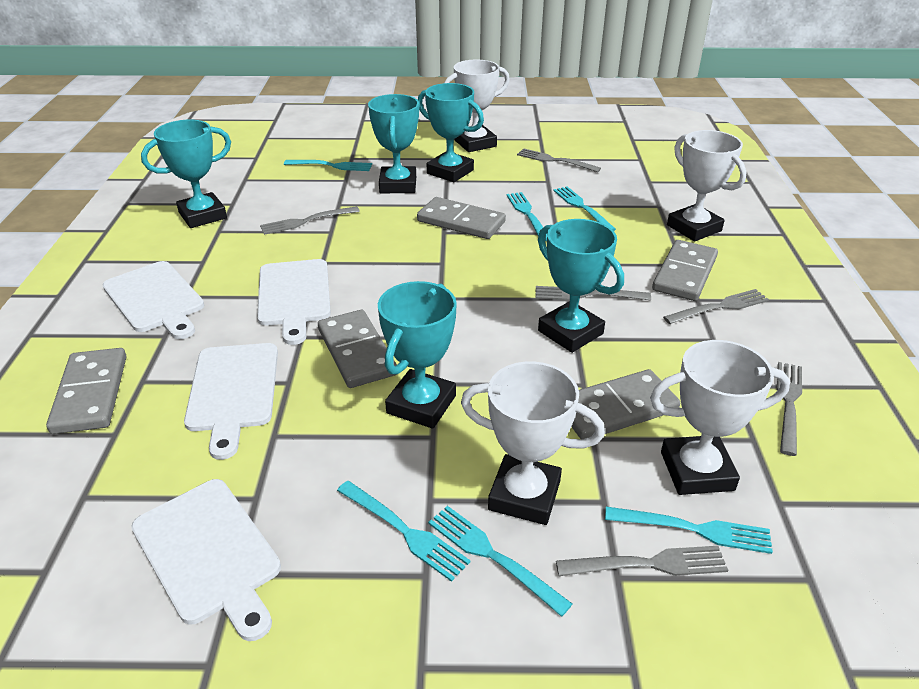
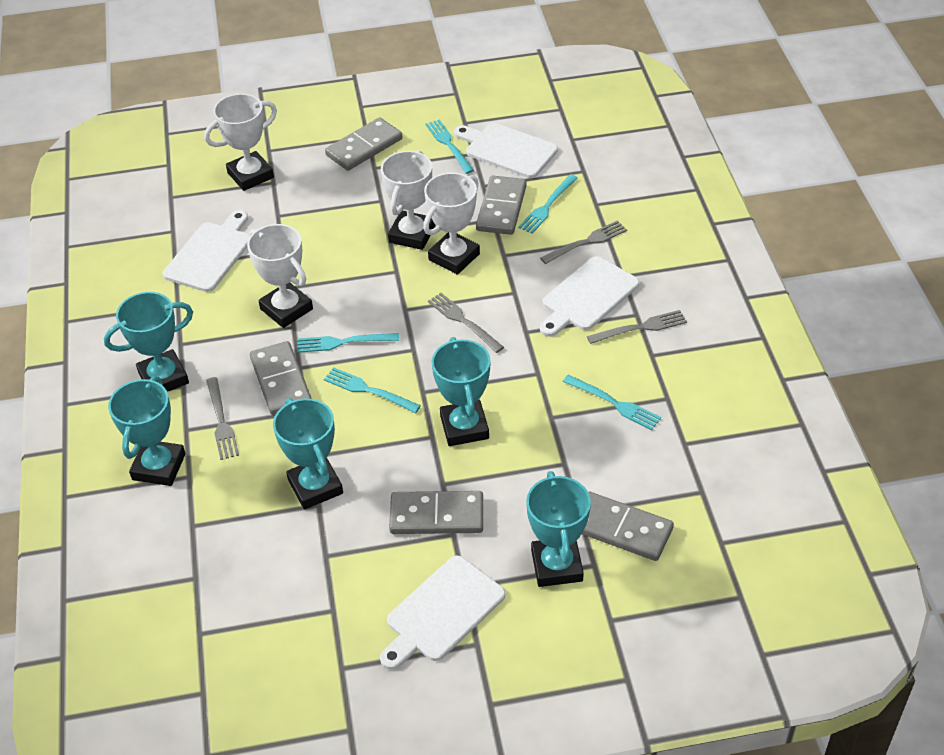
grey fork: 6 -> 4
turquoise fork: 6 -> 5

